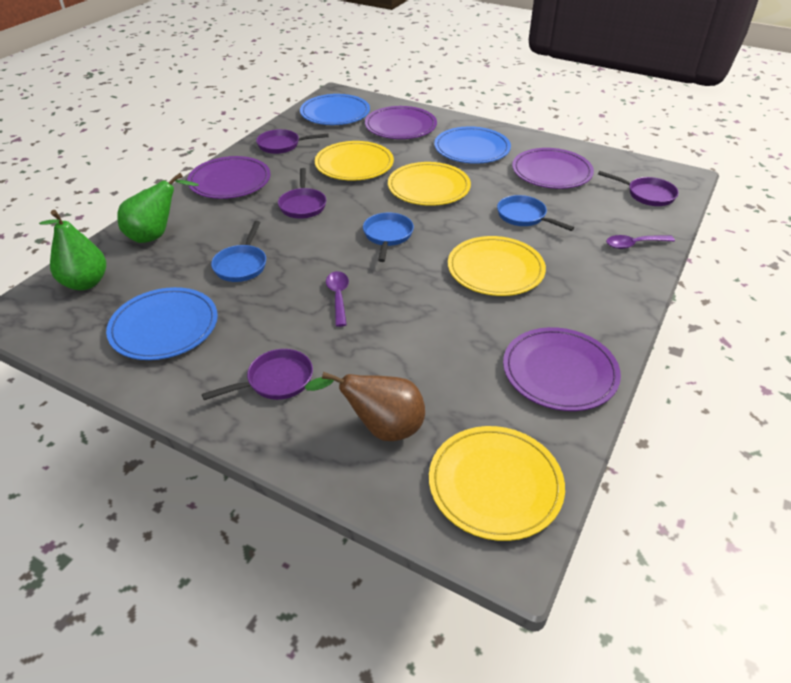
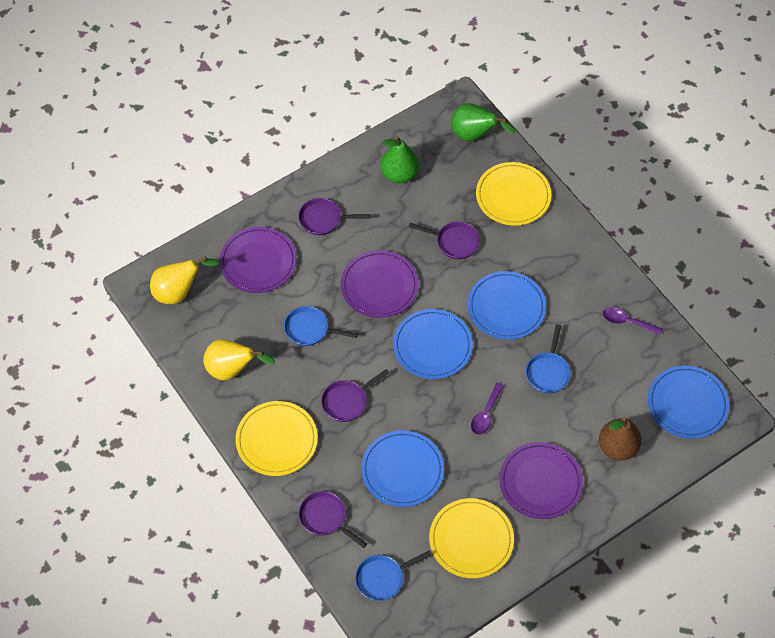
blue plate: 3 -> 4
purple plate: 4 -> 3
yellow pear: 0 -> 2
yellow plate: 4 -> 3

